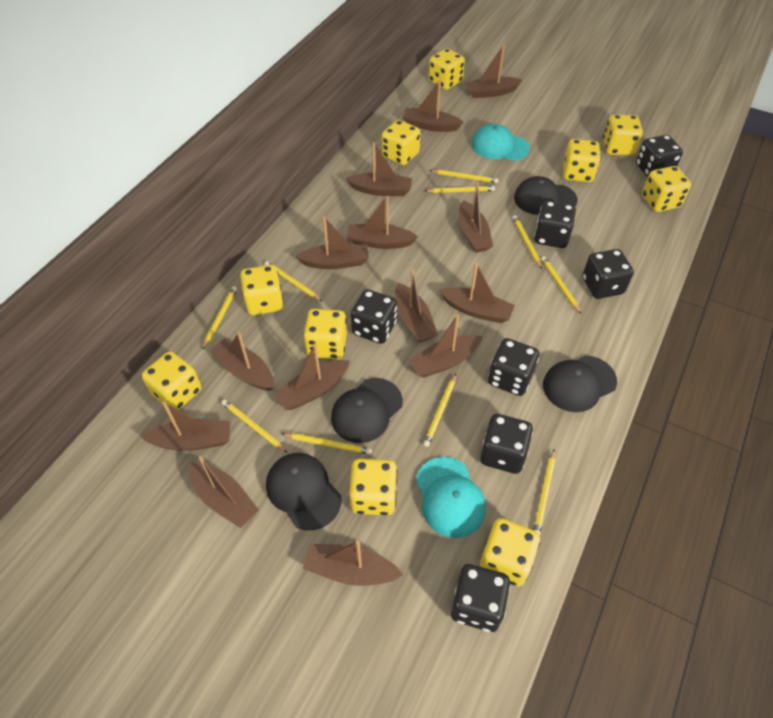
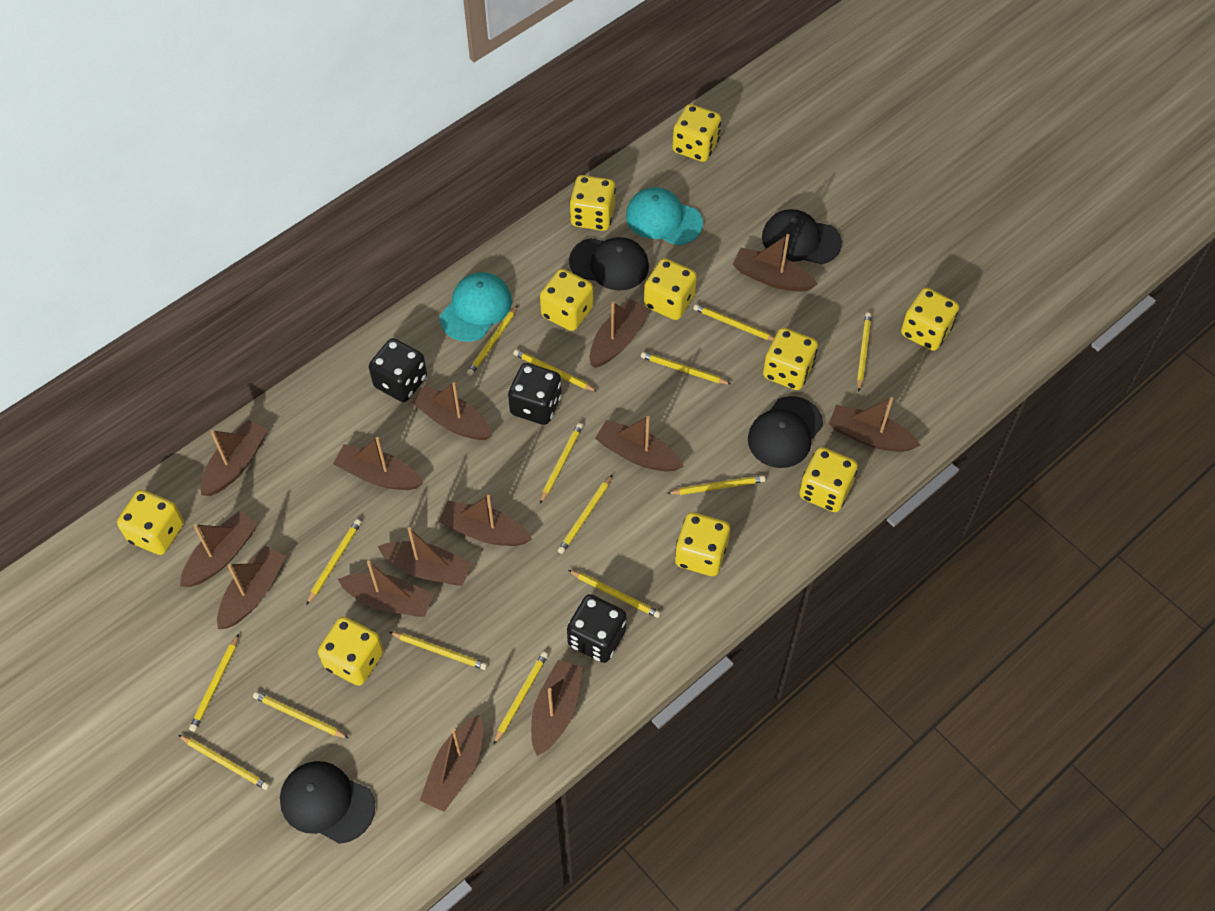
black dice: 7 -> 3
yellow pencil: 10 -> 15

